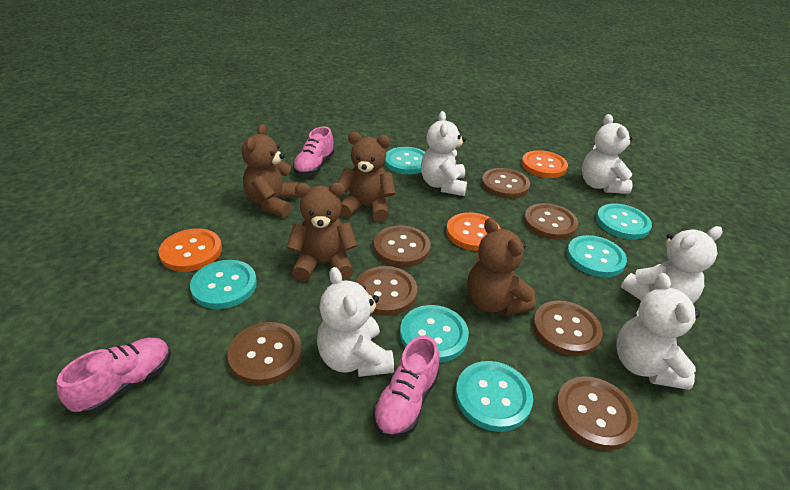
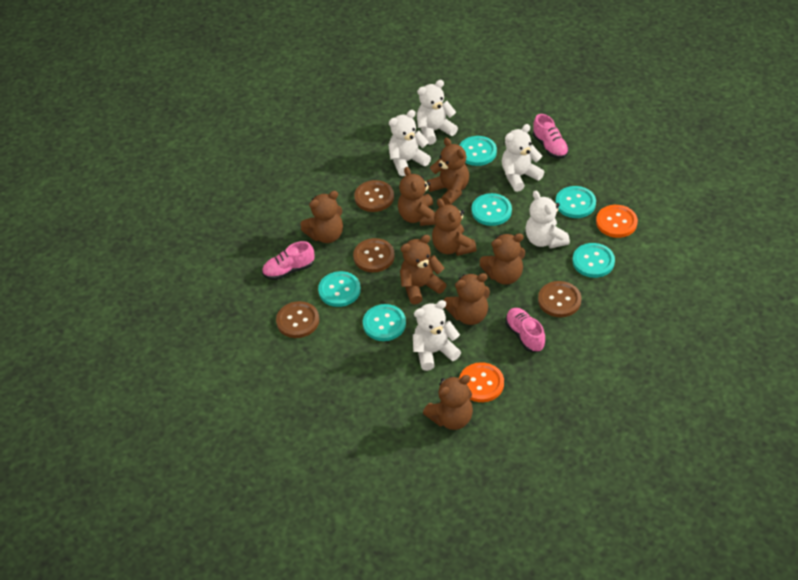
brown button: 7 -> 4
brown teddy bear: 4 -> 8
orange button: 3 -> 2

